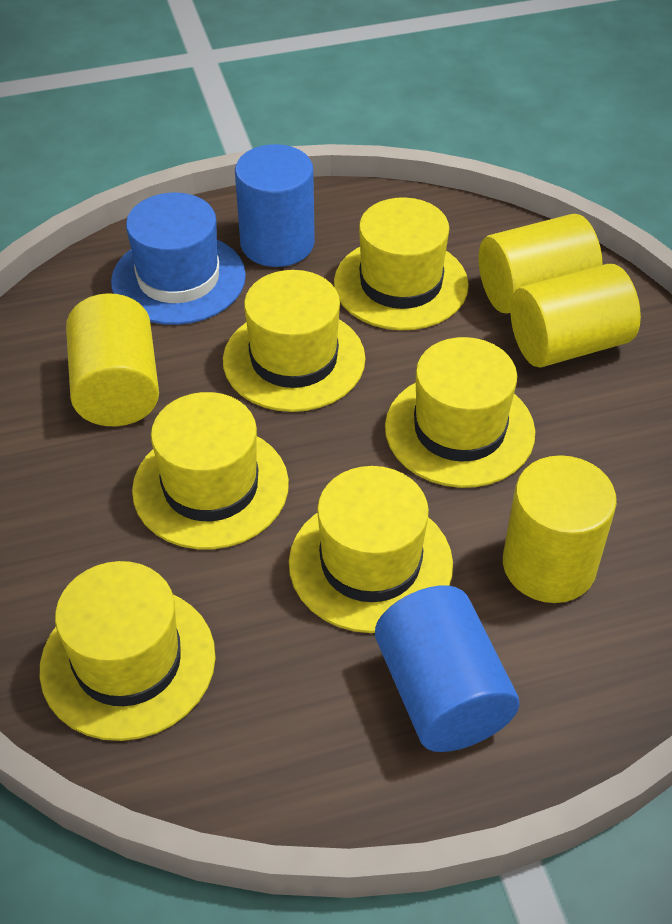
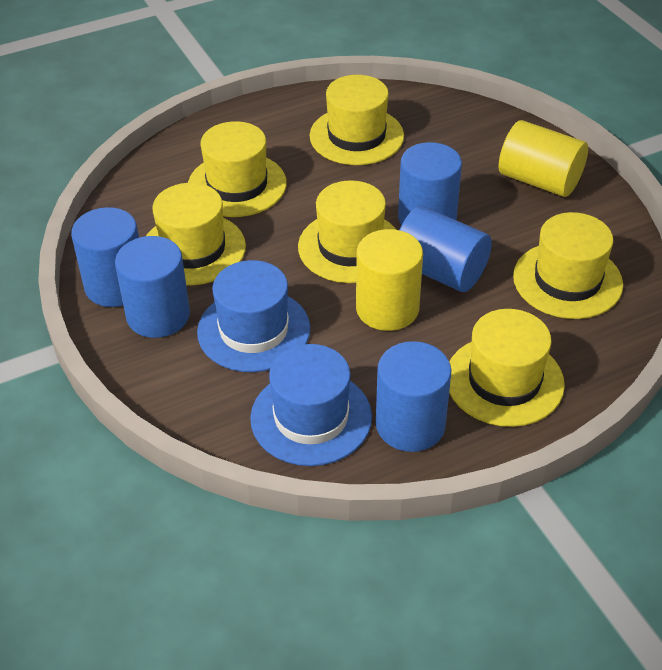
blue cylinder: 2 -> 5
blue hat: 1 -> 2
yellow cylinder: 4 -> 2

